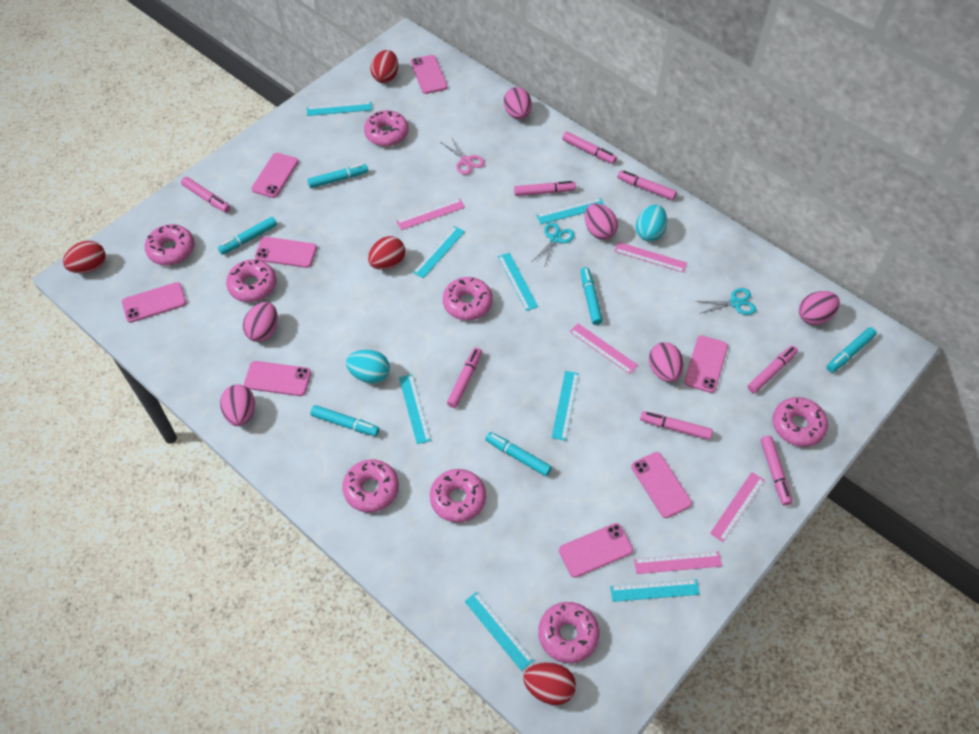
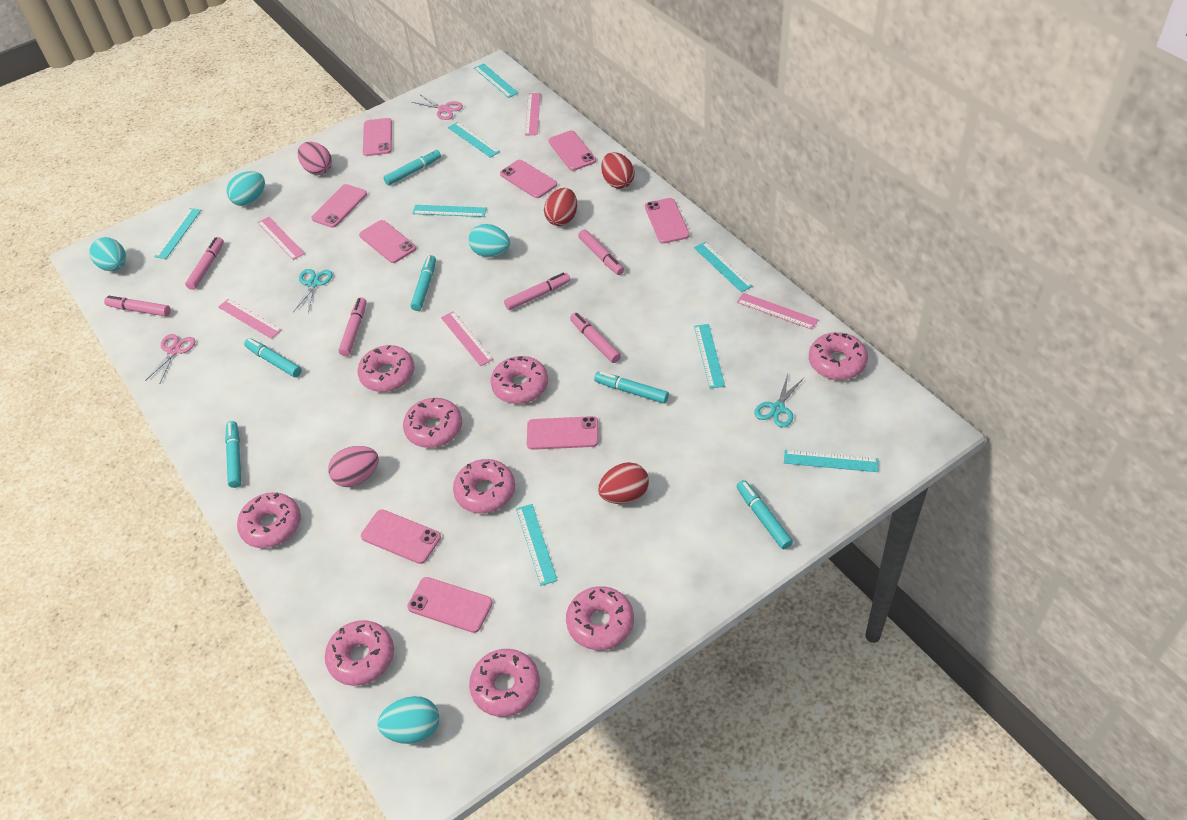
pink donut: 8 -> 9
pink egg: 6 -> 2
pink marker: 8 -> 6
pink phone: 8 -> 9
pink scissors: 1 -> 2
red egg: 4 -> 3
turquoise egg: 2 -> 4

